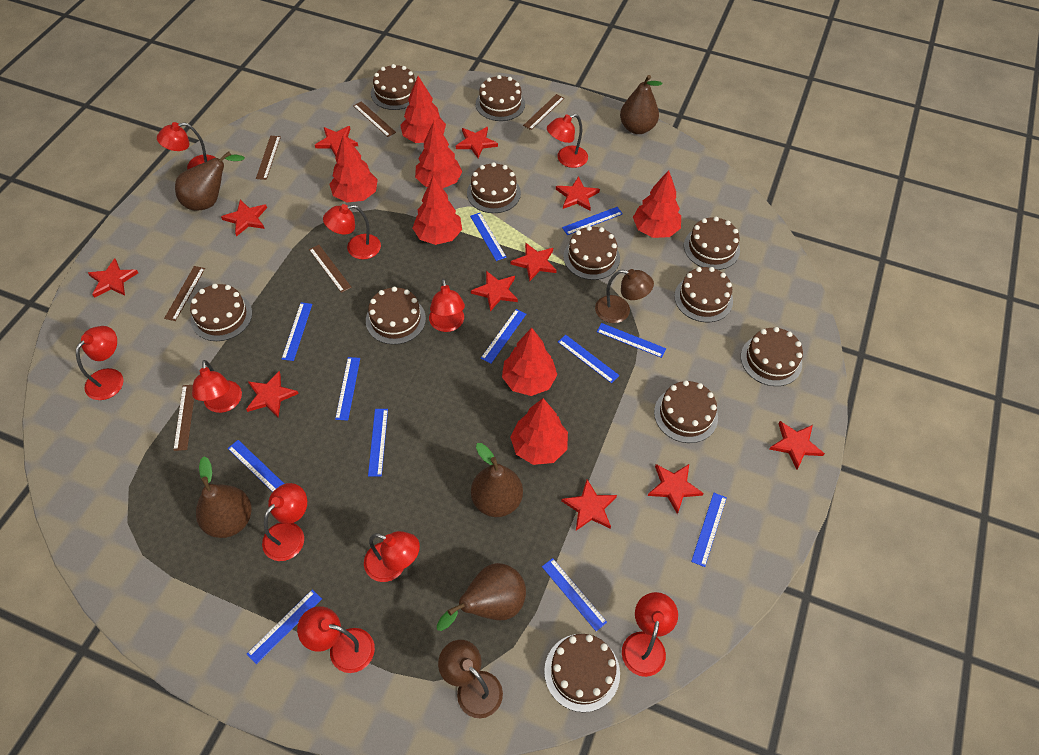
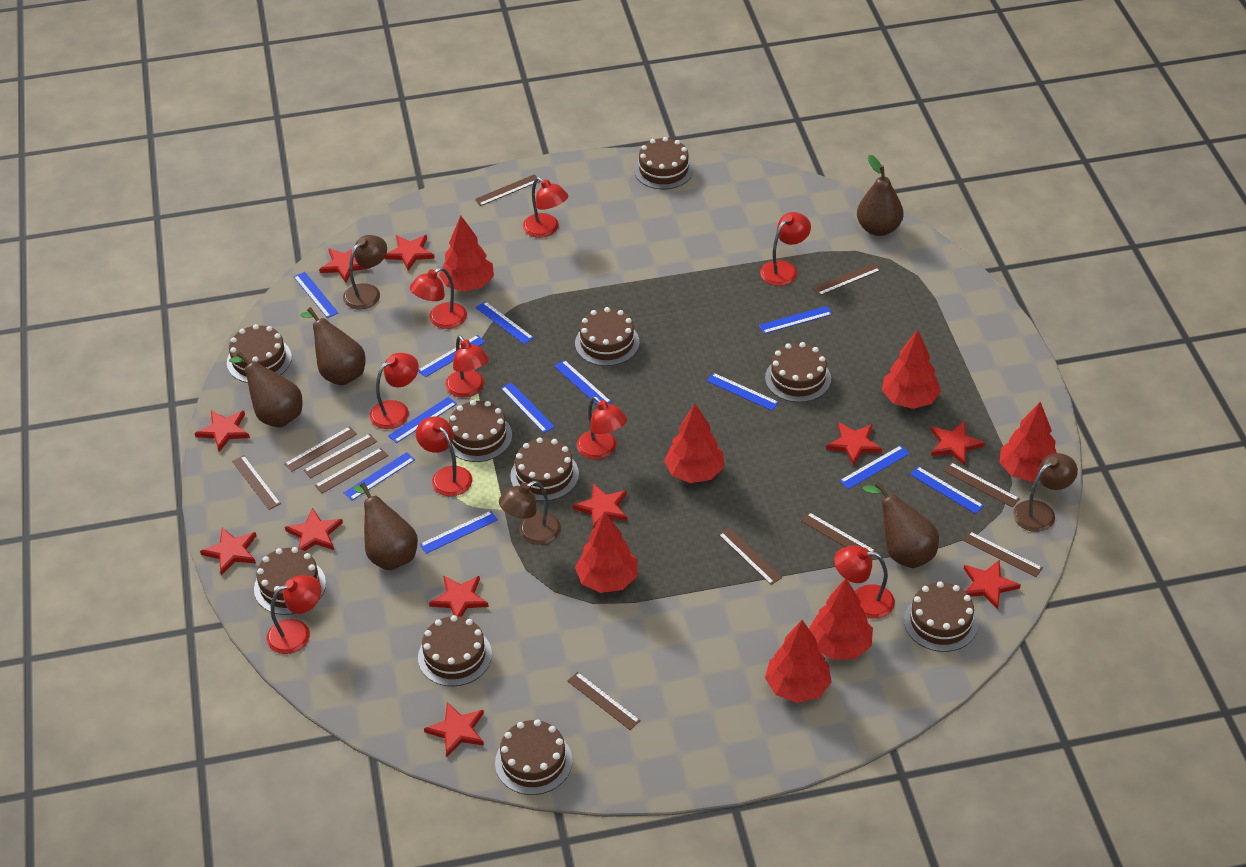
brown cake: 11 -> 10
brown lamp: 2 -> 3
brown ruler: 6 -> 11
red lamp: 10 -> 9

